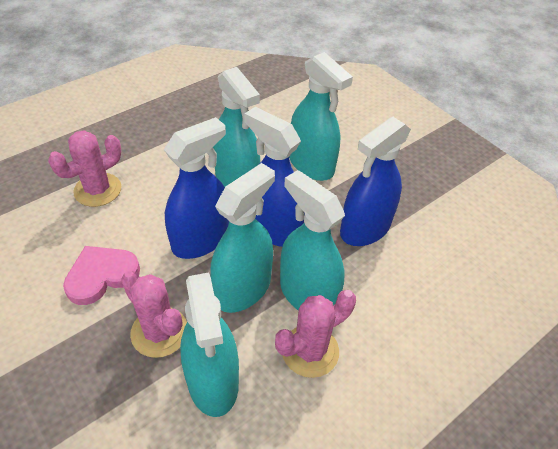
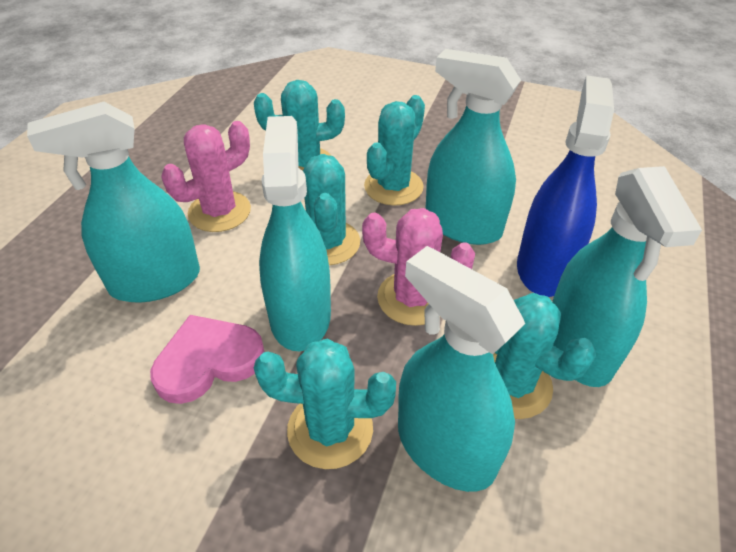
blue spray bottle: 3 -> 1
pink cactus: 3 -> 2
turquoise cactus: 0 -> 5

